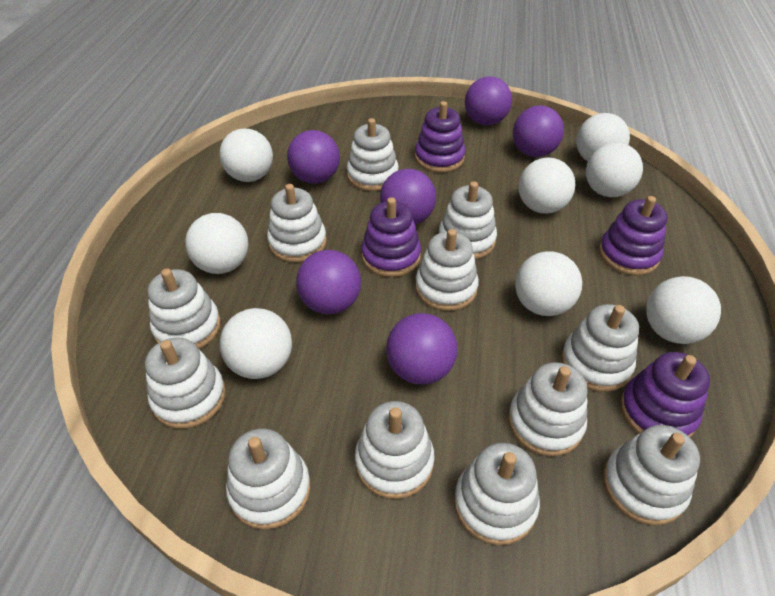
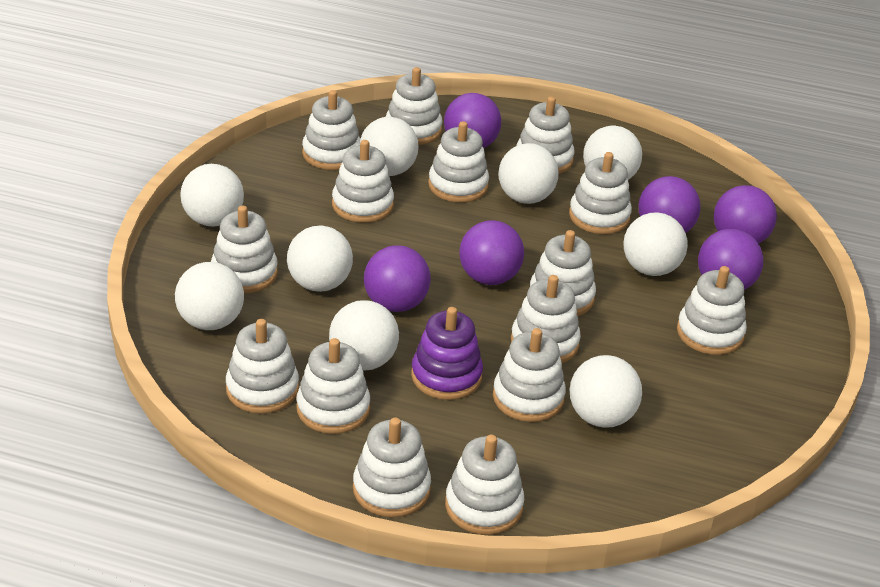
purple stacking toy: 4 -> 1
white ball: 8 -> 9
white stacking toy: 12 -> 15

